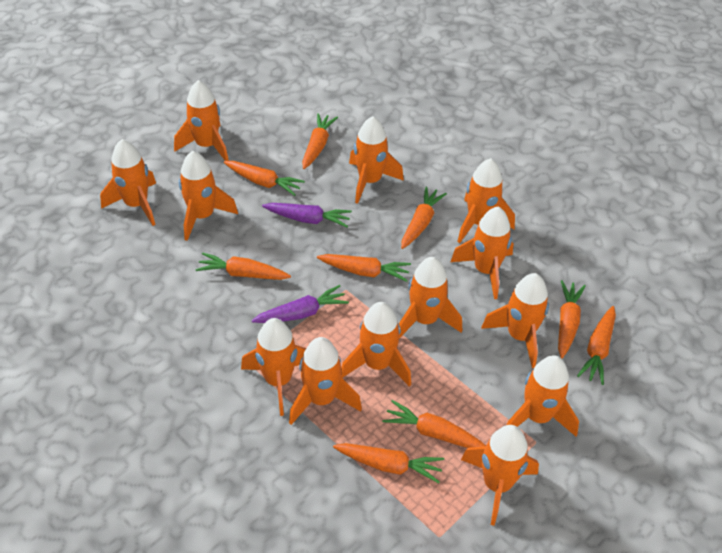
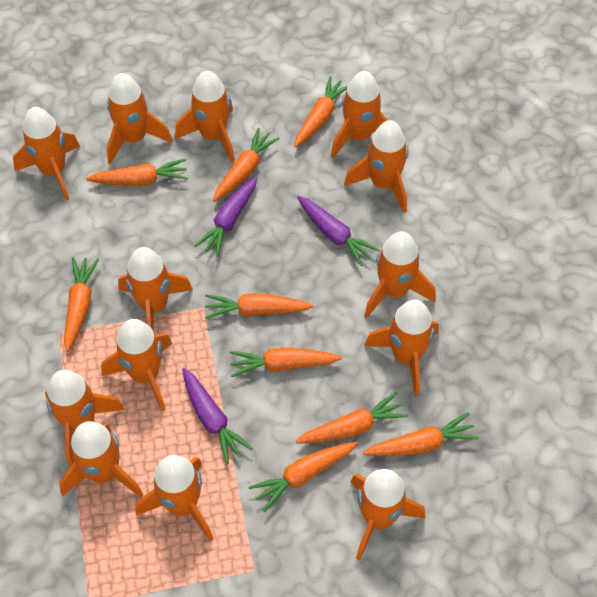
purple carrot: 2 -> 3

